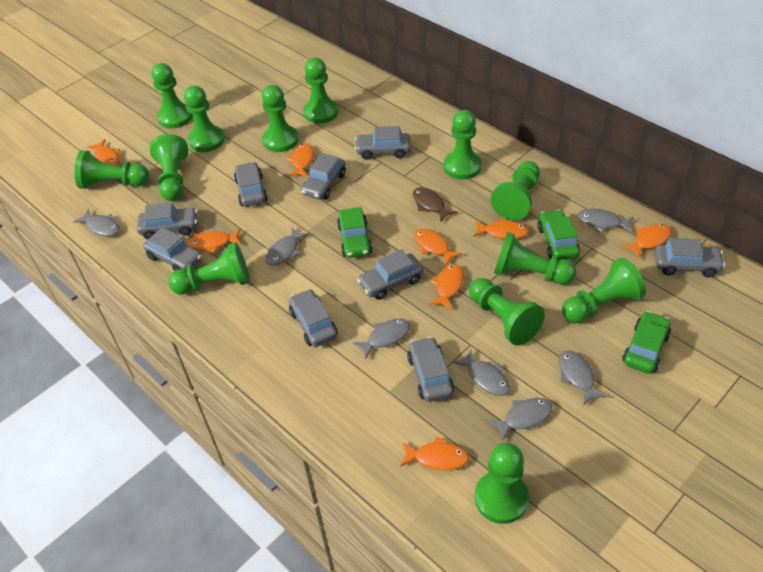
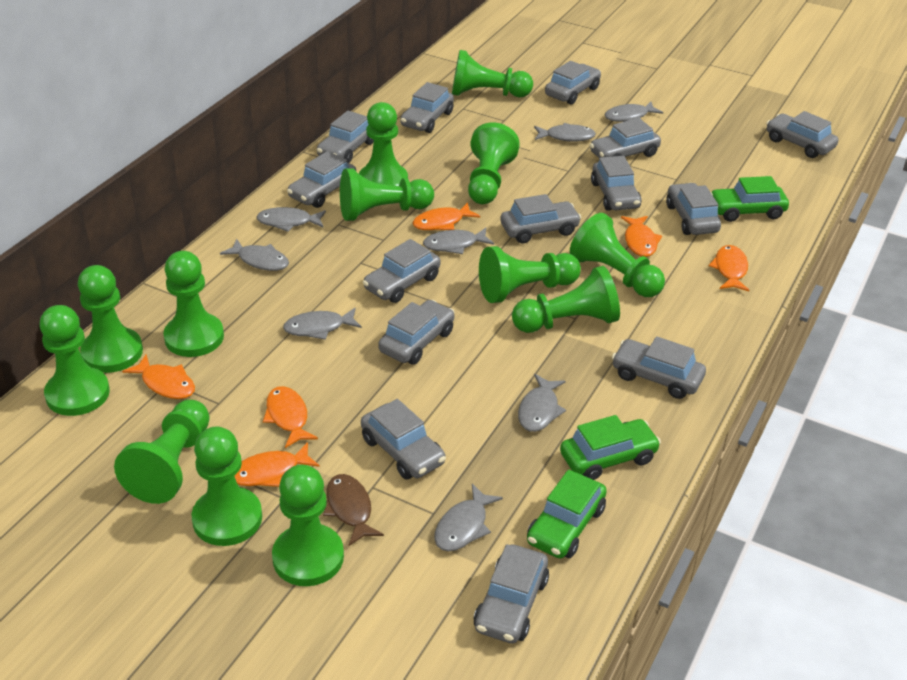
grey car: 9 -> 14
grey fish: 7 -> 8
orange fish: 8 -> 6

